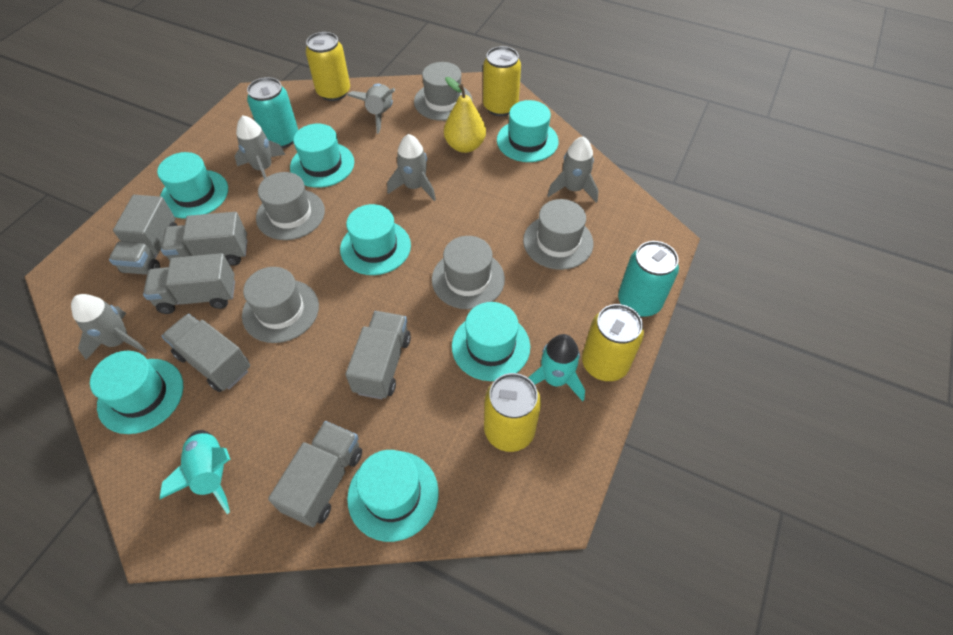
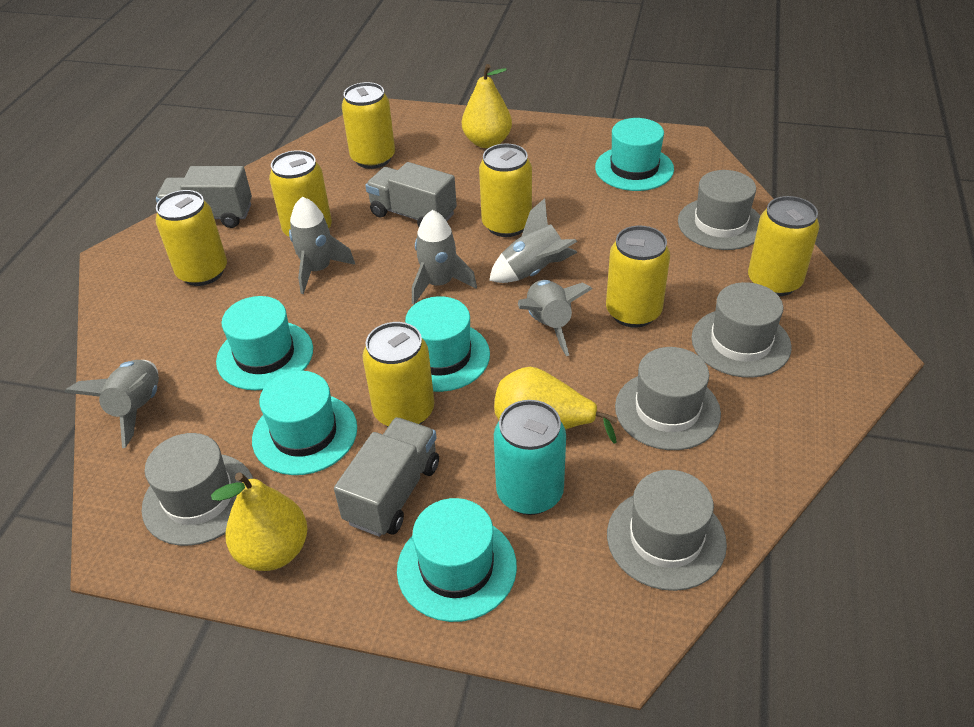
grey truck: 6 -> 3
turquoise can: 2 -> 1
turquoise hat: 7 -> 5
turquoise rocket: 2 -> 0
yellow can: 4 -> 7
yellow pear: 1 -> 3

